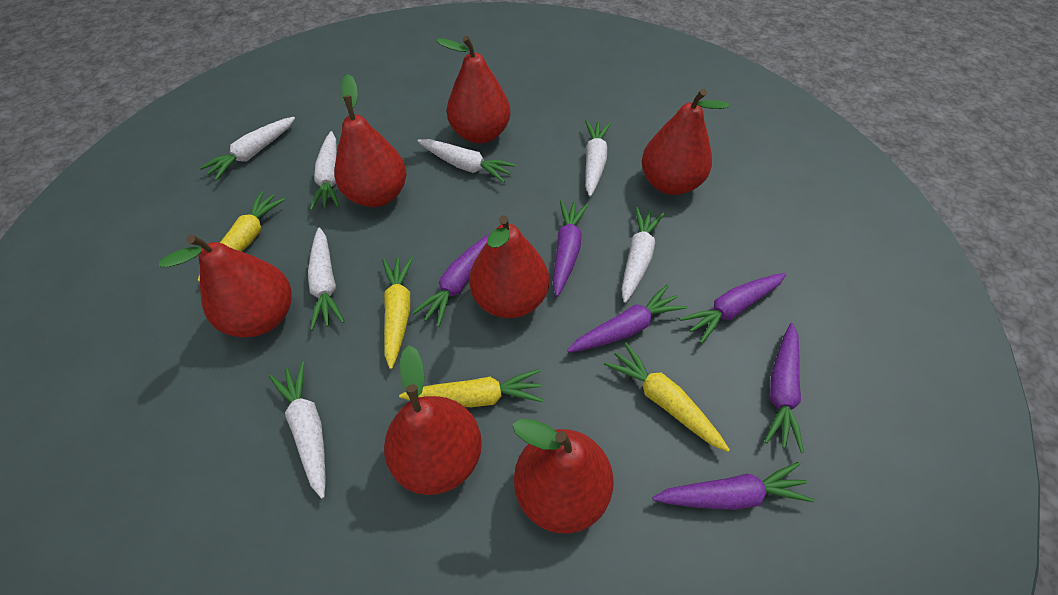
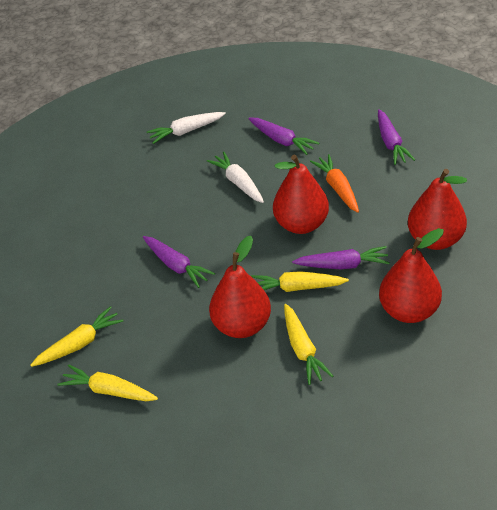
orange carrot: 0 -> 1
purple carrot: 6 -> 4
red pear: 7 -> 4
white carrot: 7 -> 2

